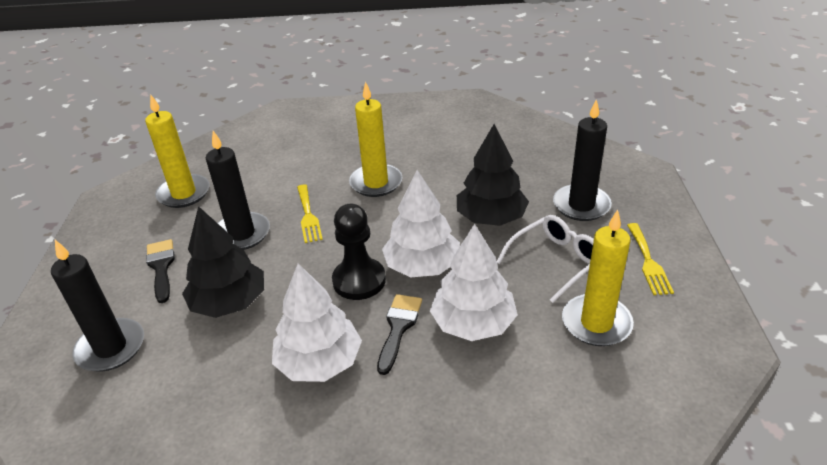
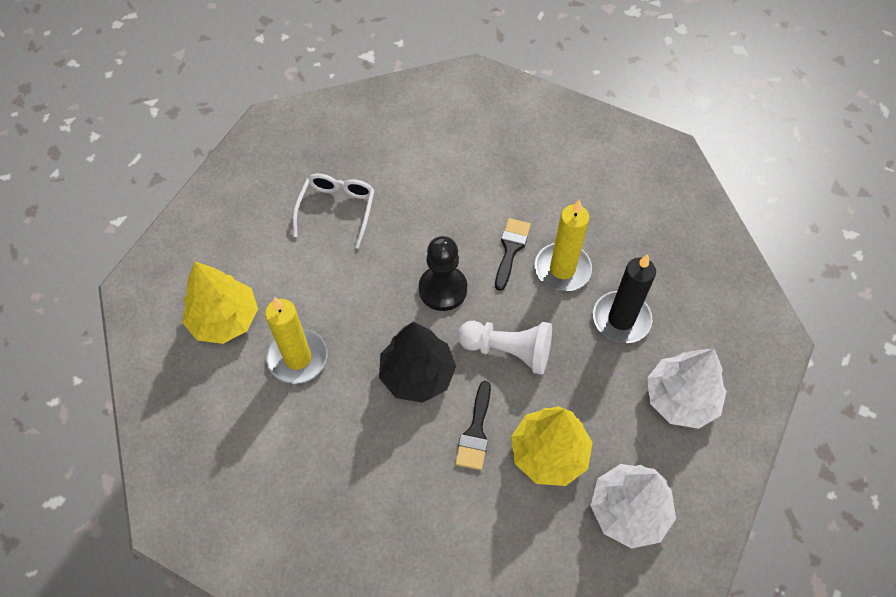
black candle: 3 -> 1
black tree: 2 -> 1
white pawn: 0 -> 1
white tree: 3 -> 2
yellow candle: 3 -> 2
yellow fork: 2 -> 0
yellow tree: 0 -> 2

